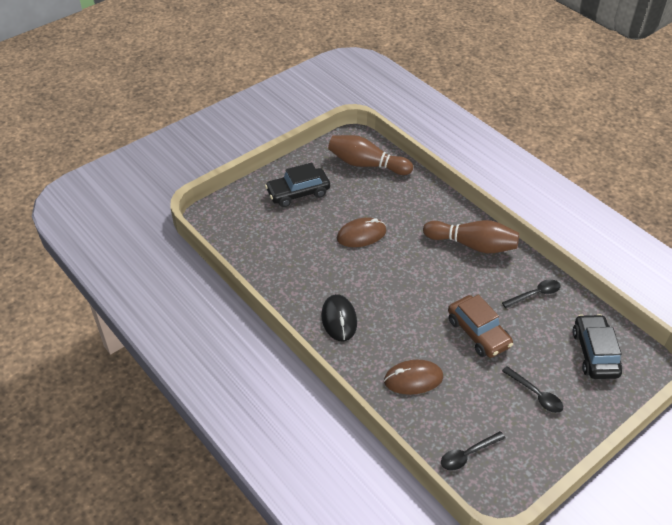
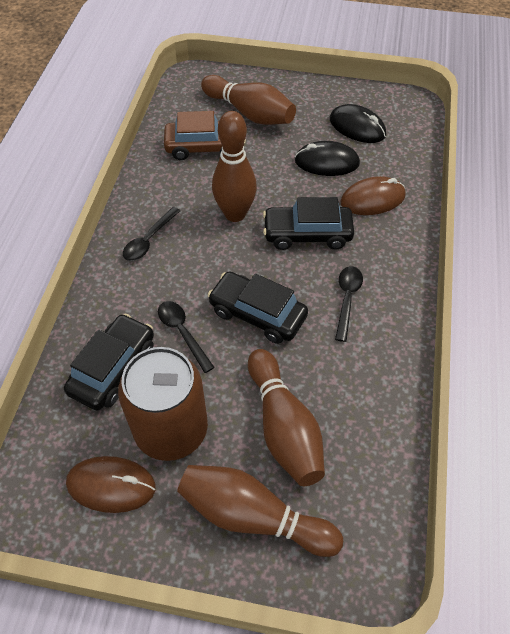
black car: 2 -> 3
black mouse: 1 -> 2
brown bowling pin: 2 -> 4
brown can: 0 -> 1

